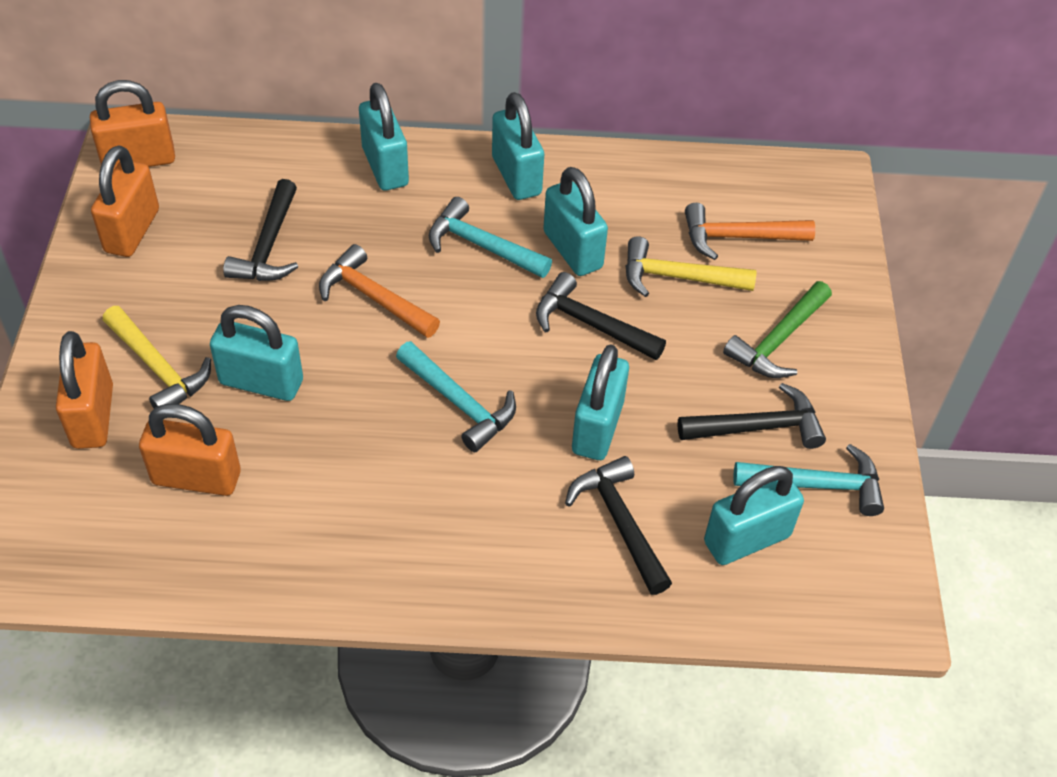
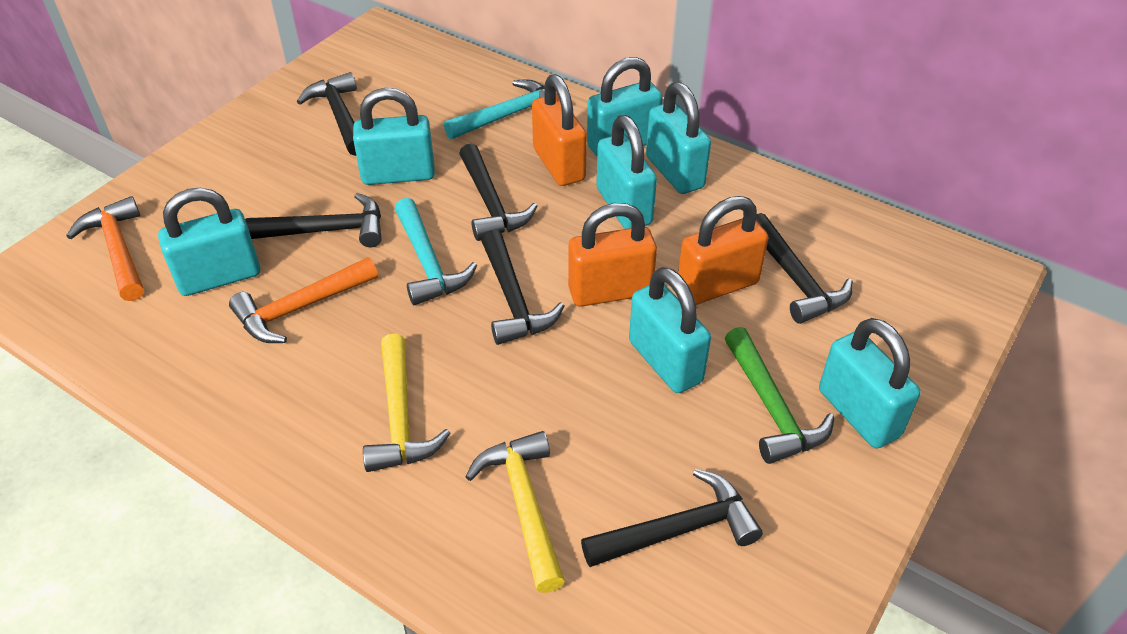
black hammer: 4 -> 6
orange padlock: 4 -> 3
turquoise hammer: 3 -> 2
turquoise padlock: 6 -> 7

